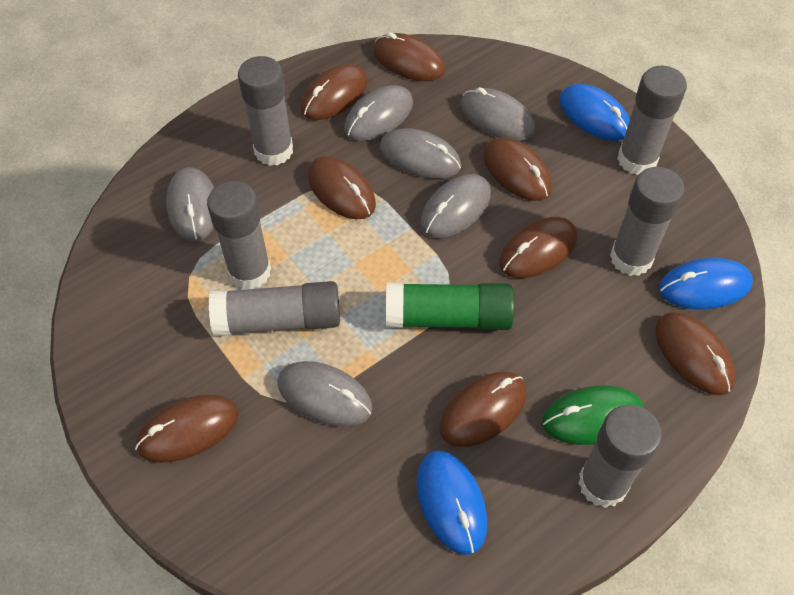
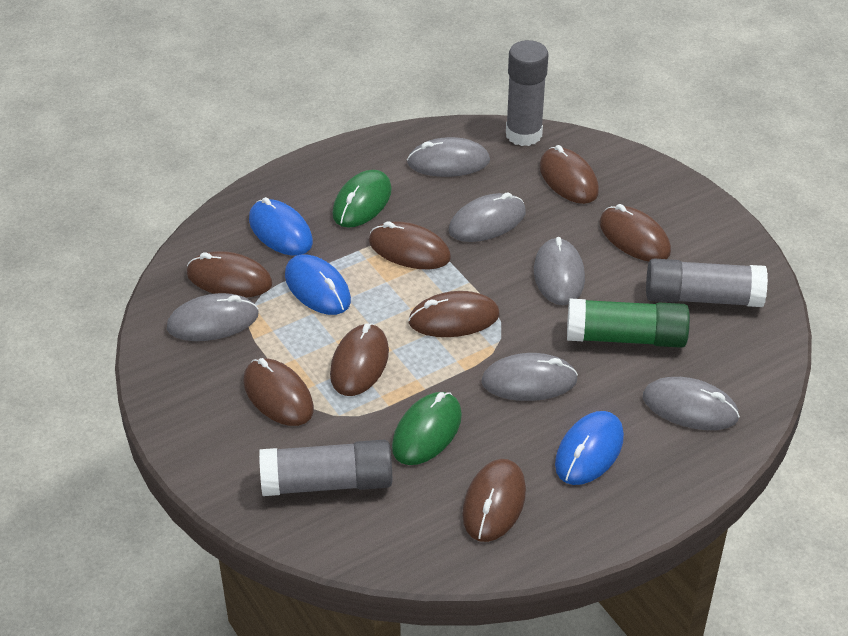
green mouse: 1 -> 2
grey glue stick: 6 -> 3

